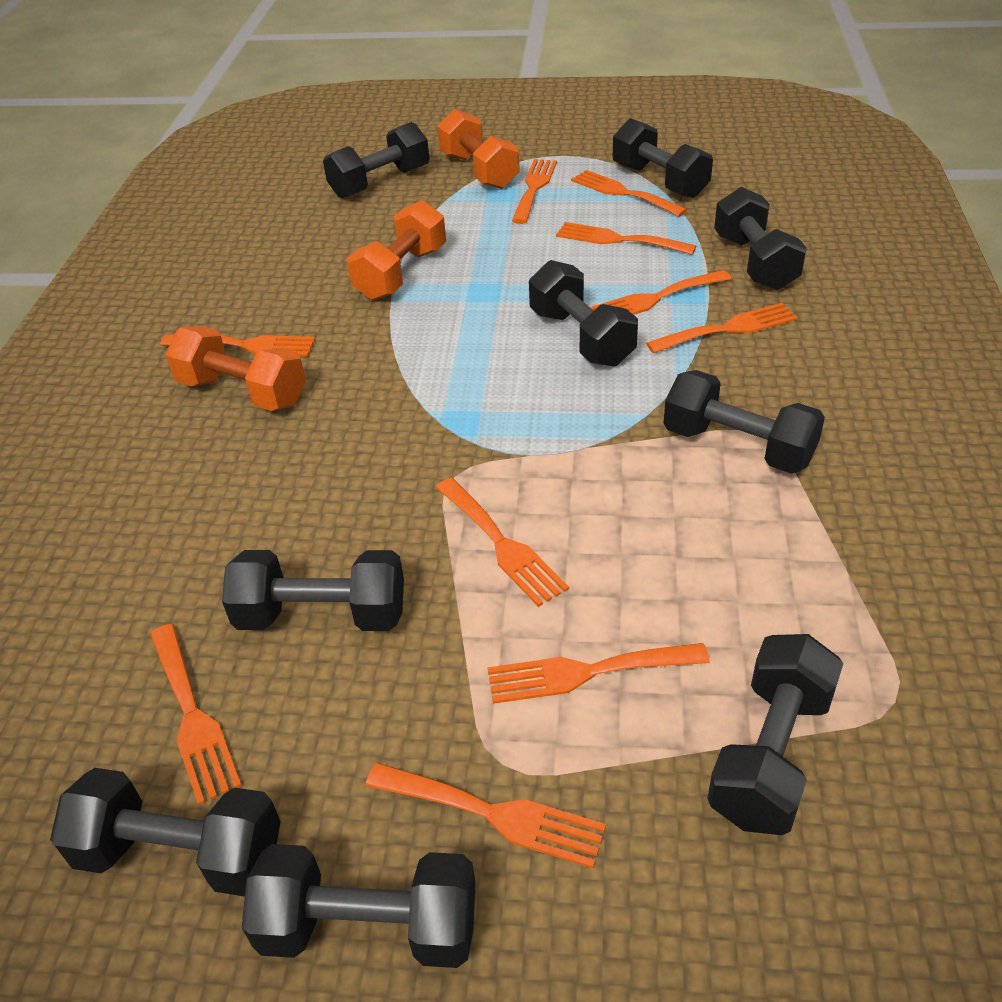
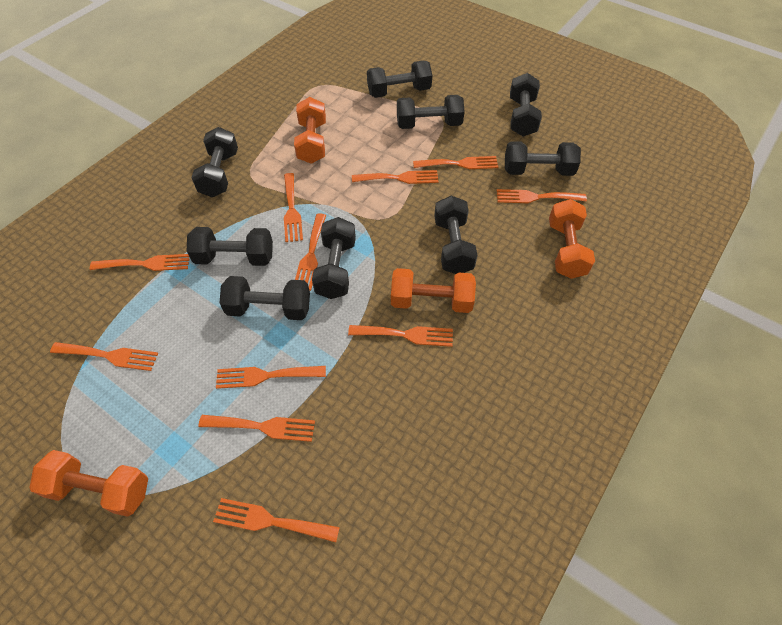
orange dumbbell: 3 -> 4
orange fork: 10 -> 11

